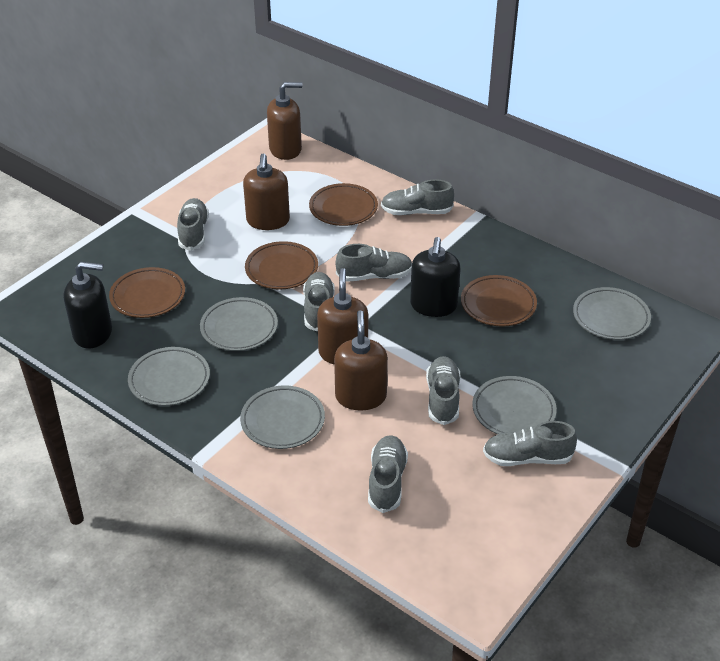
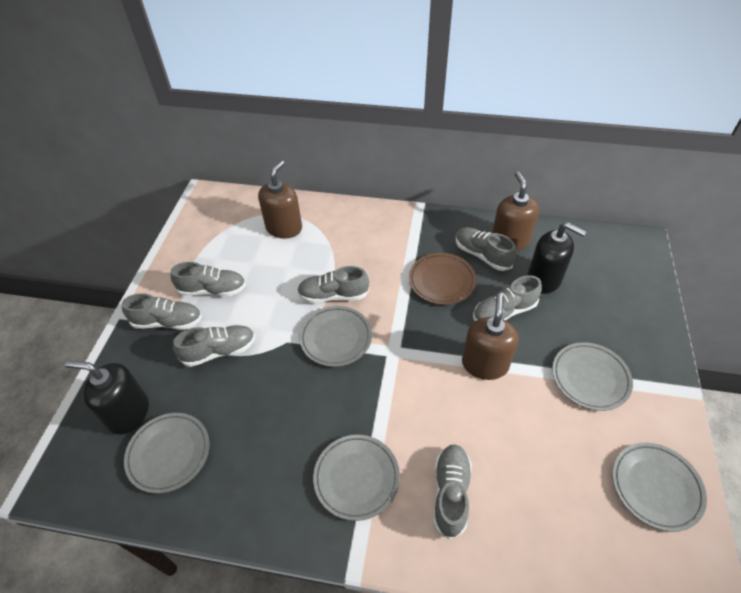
brown plate: 4 -> 1
brown soap dispenser: 4 -> 3

